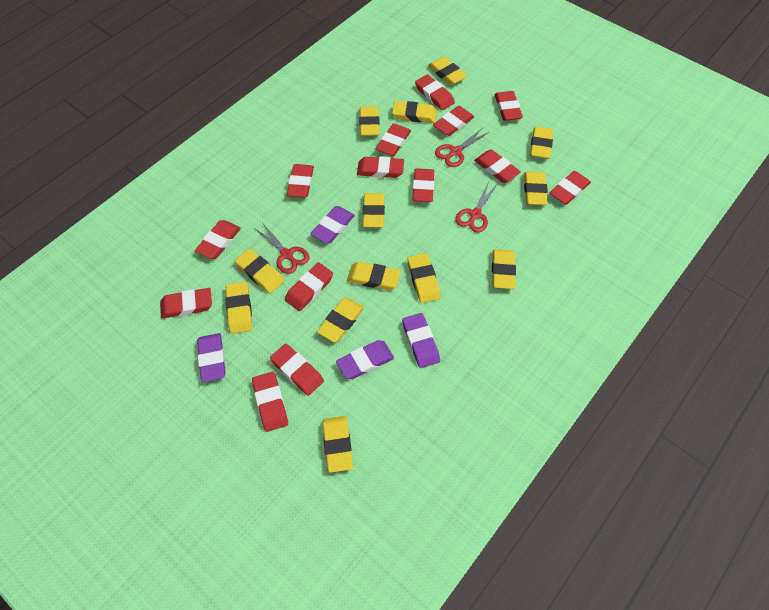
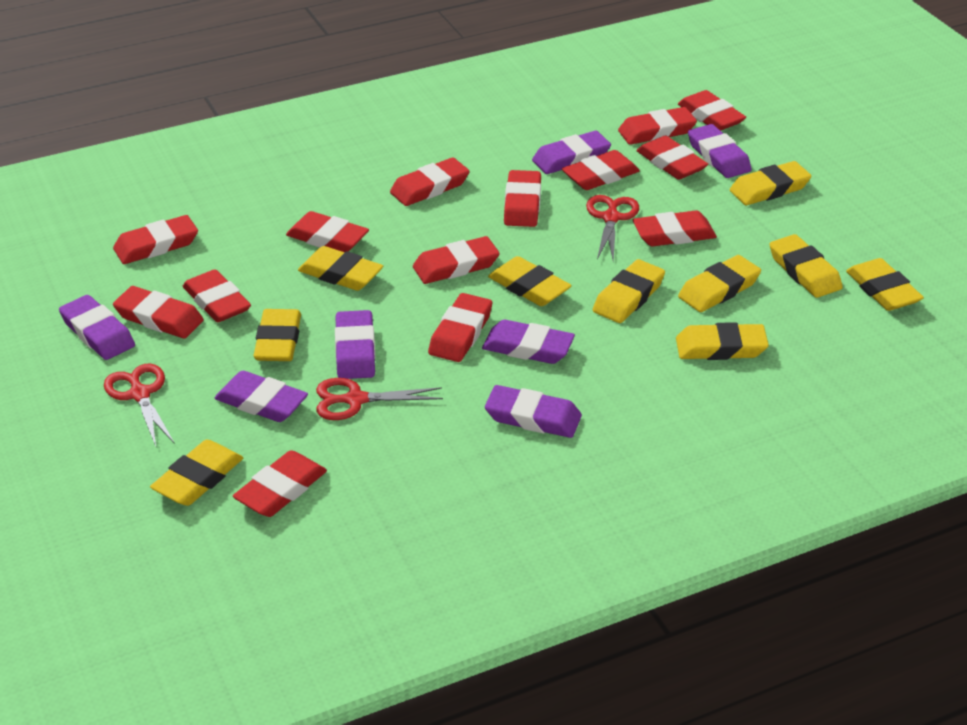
purple eraser: 4 -> 7
yellow eraser: 13 -> 10

